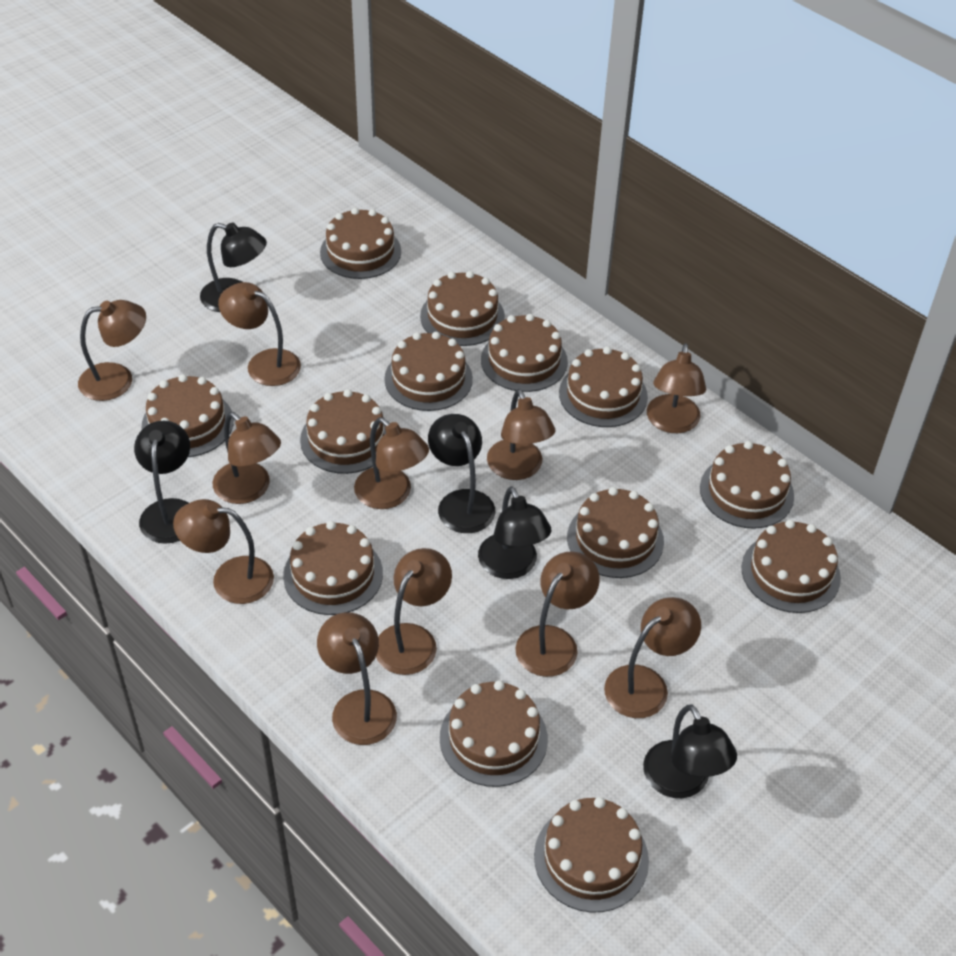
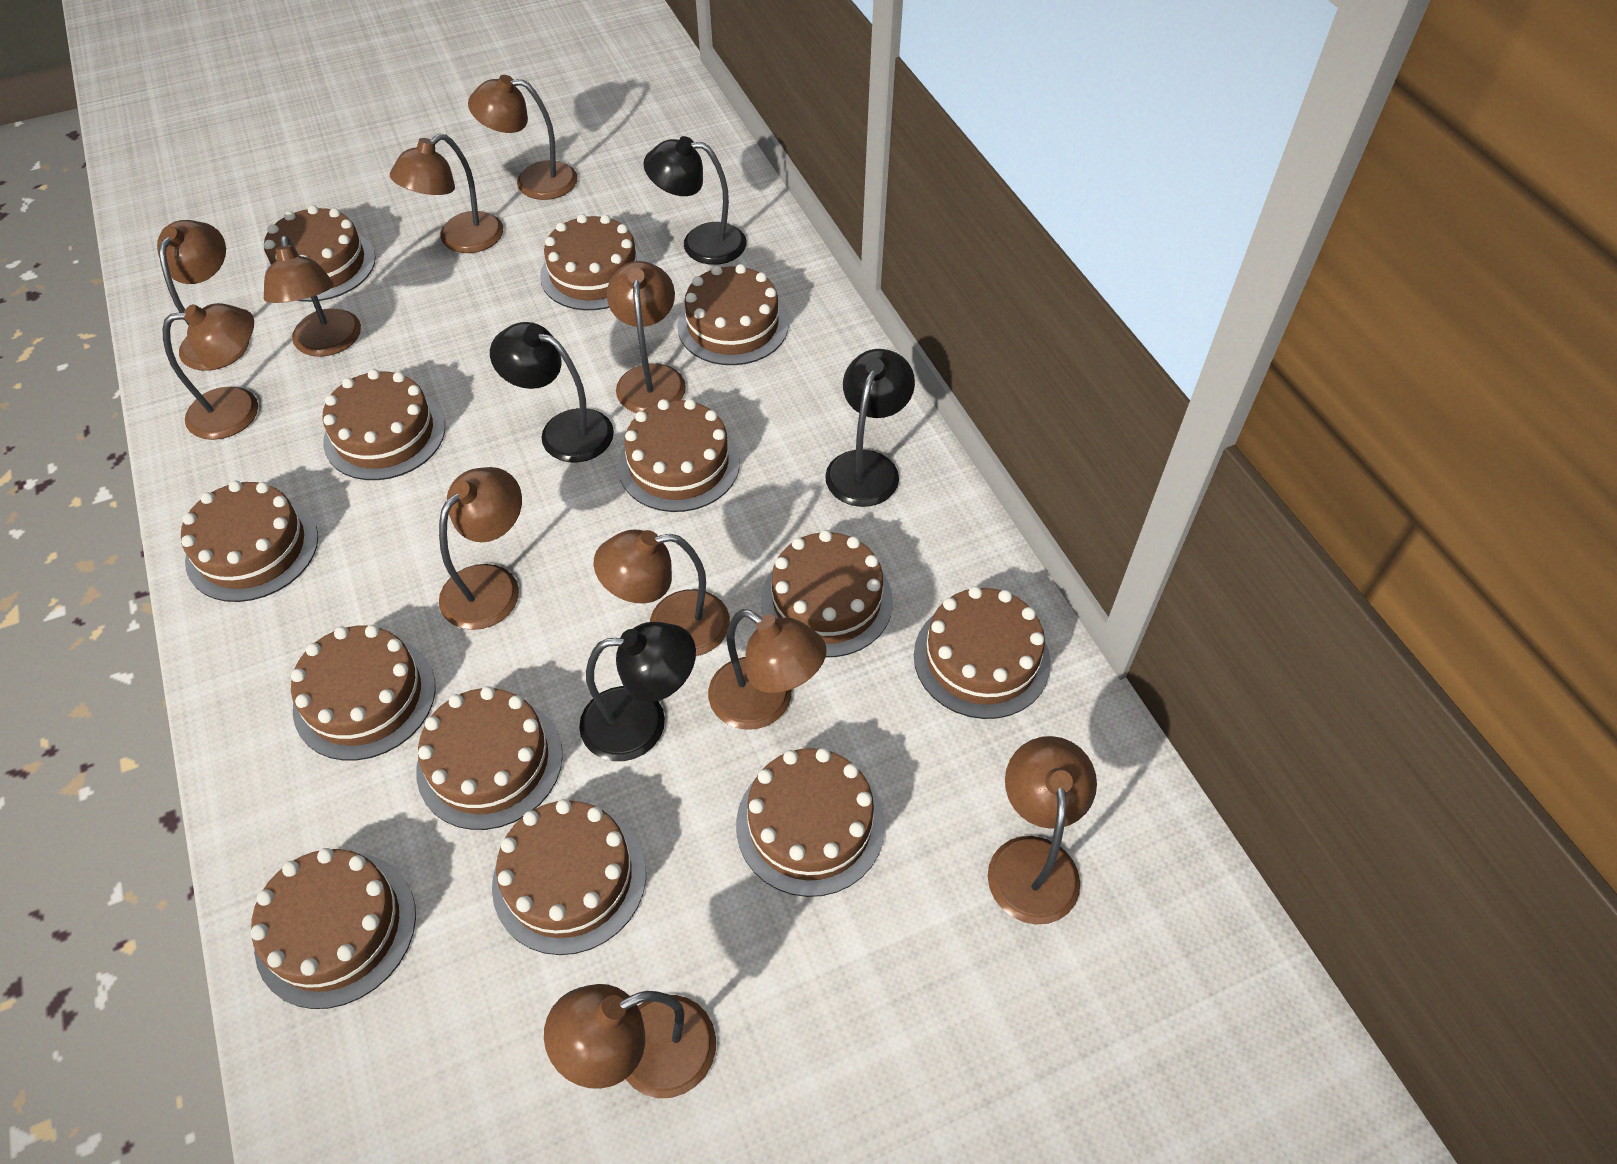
black lamp: 5 -> 4

